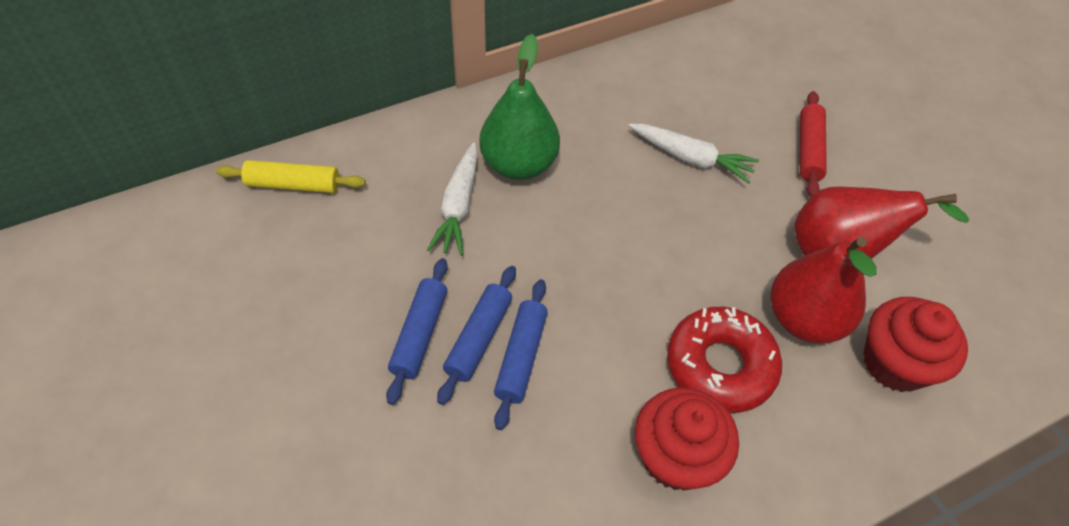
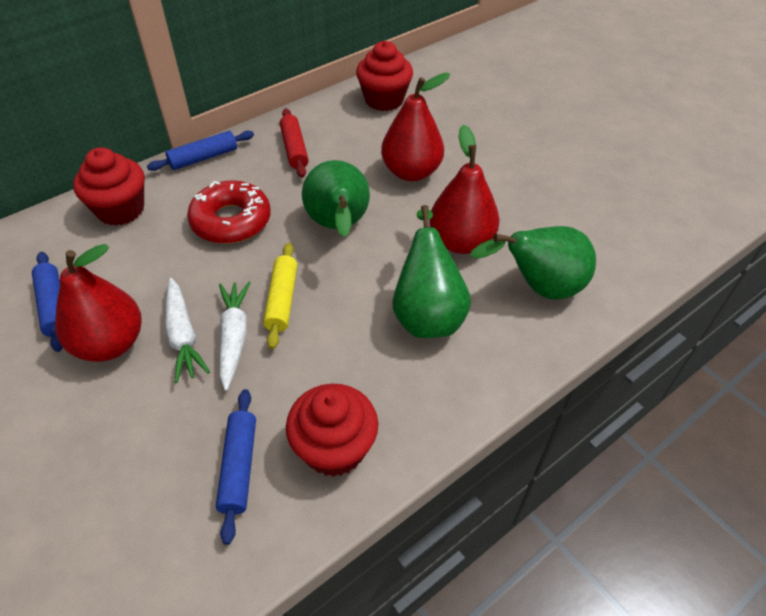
green pear: 1 -> 3
red cupcake: 2 -> 3
red pear: 2 -> 3

